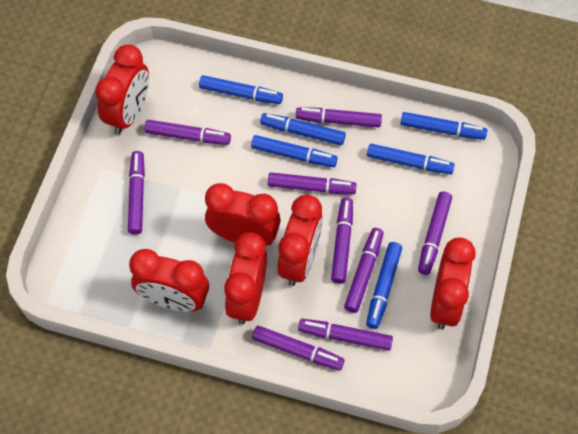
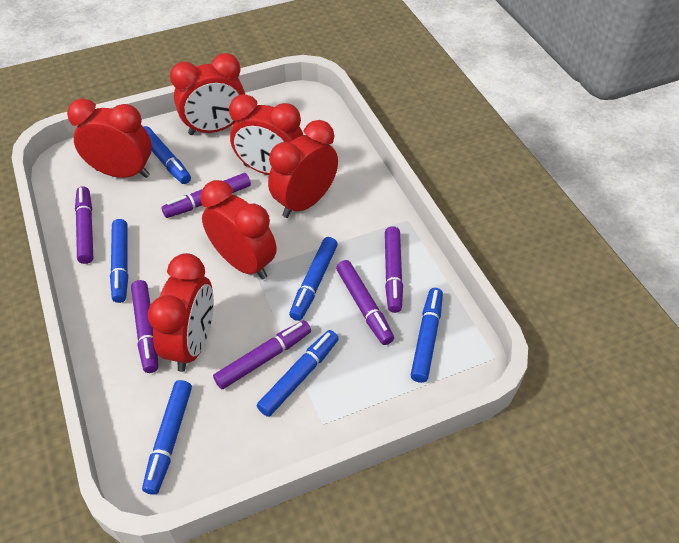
purple marker: 9 -> 6

